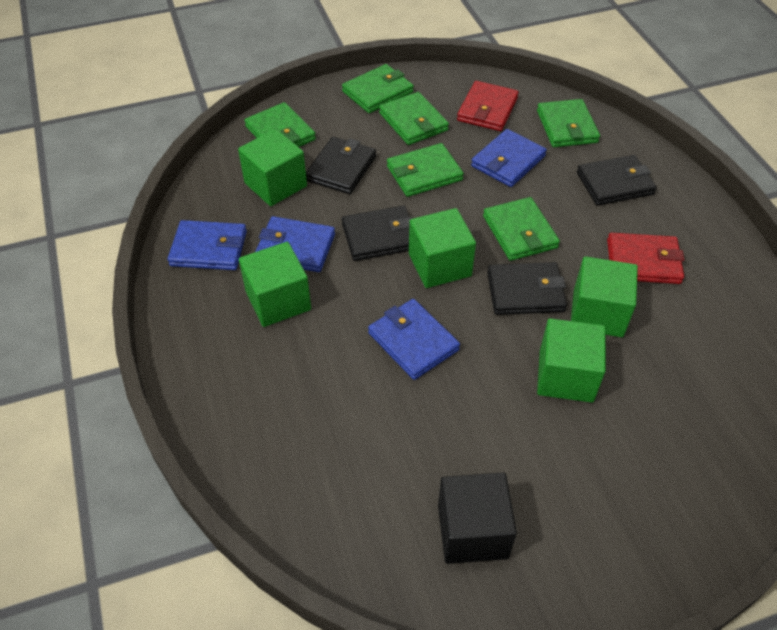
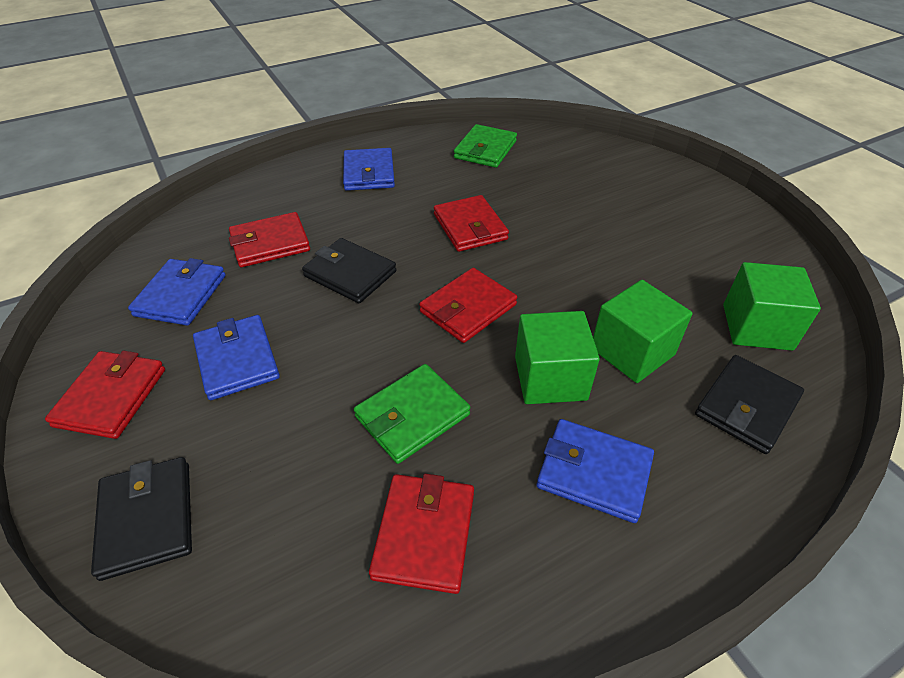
black cube: 1 -> 0
black wallet: 4 -> 3
green cube: 5 -> 3
green wallet: 6 -> 2
red wallet: 2 -> 5

